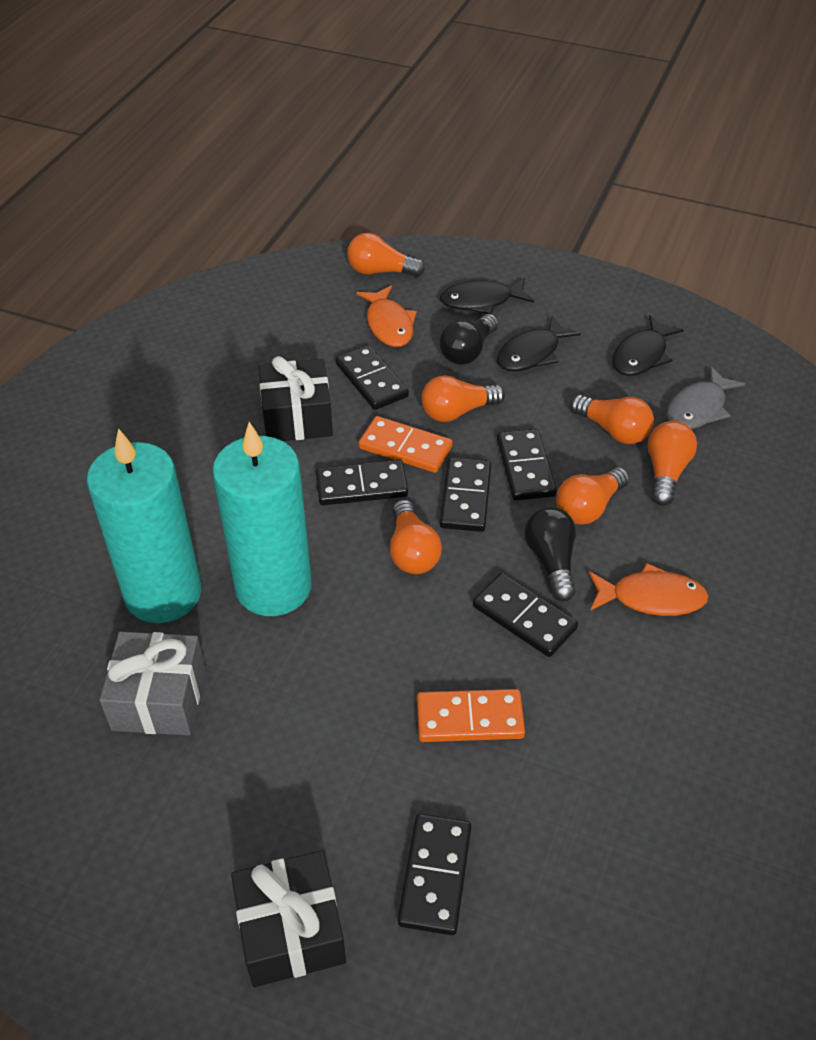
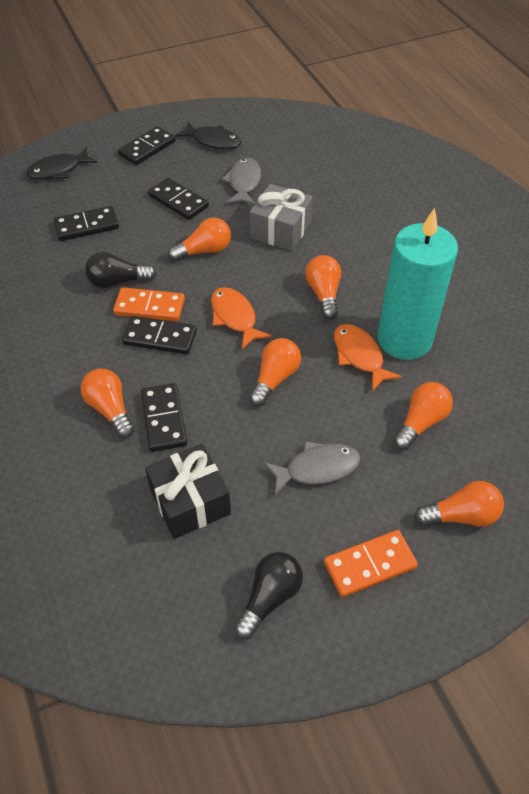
black domino: 6 -> 5
black fish: 3 -> 2
black gift: 2 -> 1
grey fish: 1 -> 2
turquoise candle: 2 -> 1

